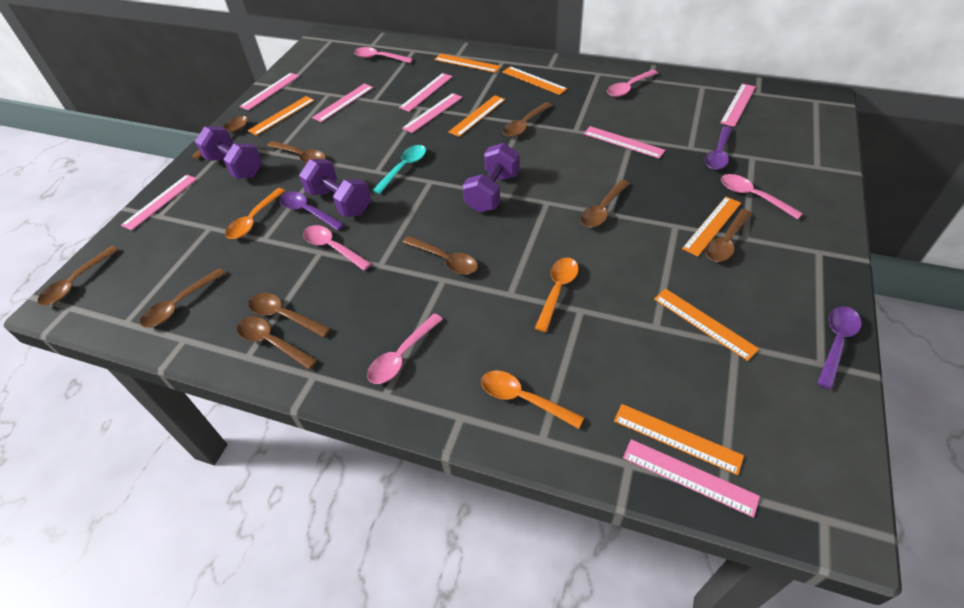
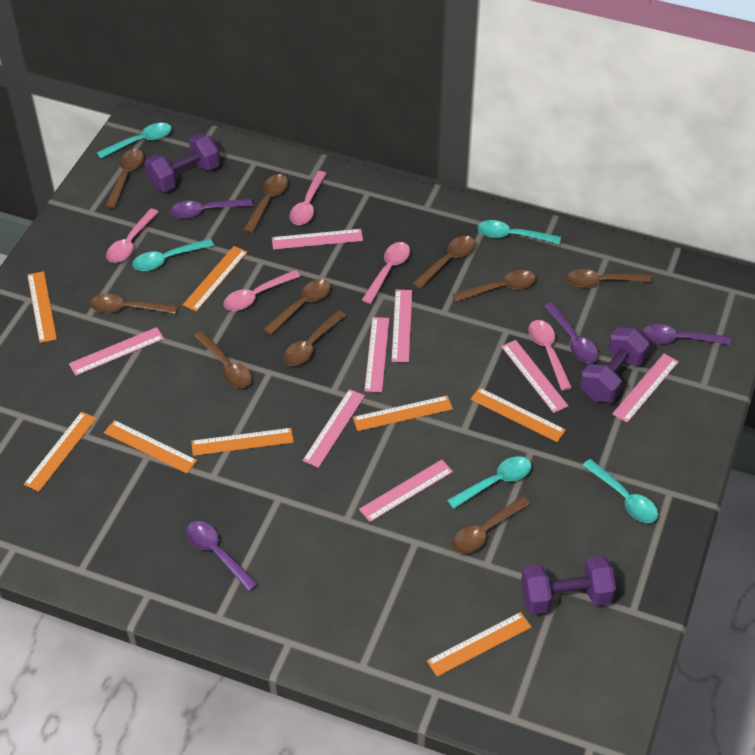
orange ruler: 7 -> 8
orange spoon: 3 -> 0
purple spoon: 3 -> 4
turquoise spoon: 1 -> 5

